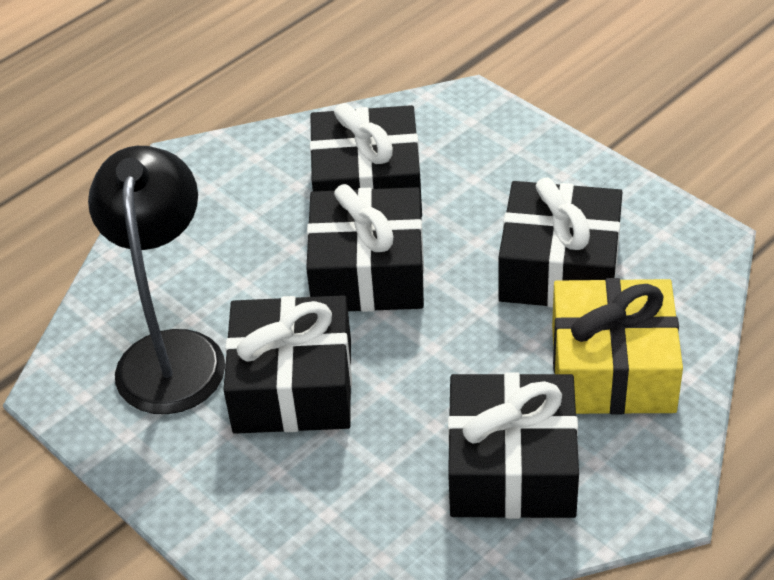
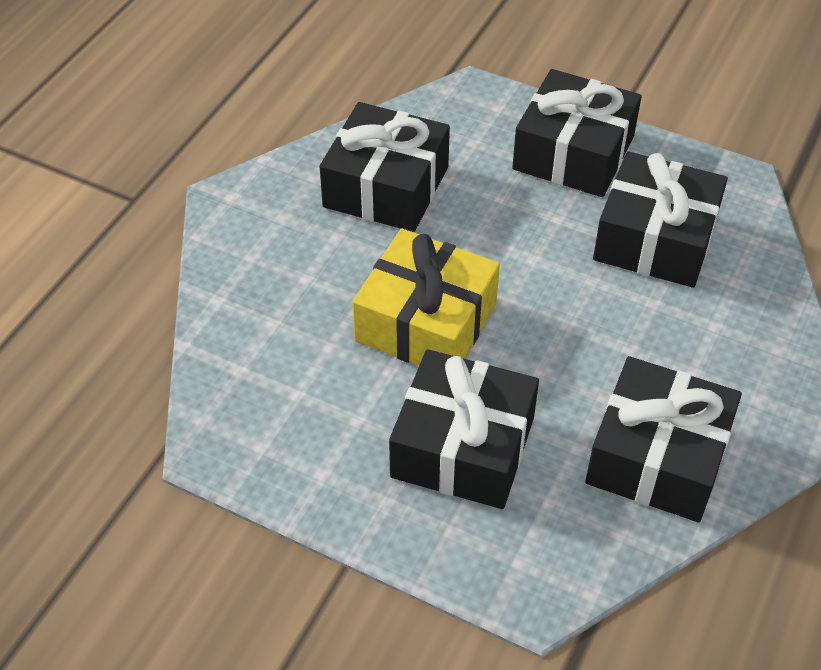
black lamp: 1 -> 0

